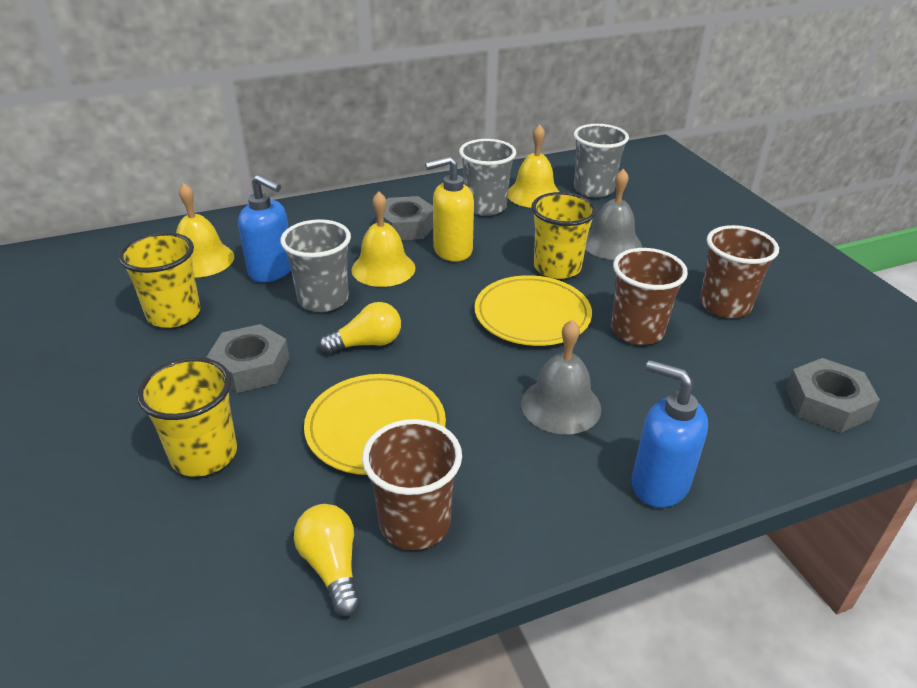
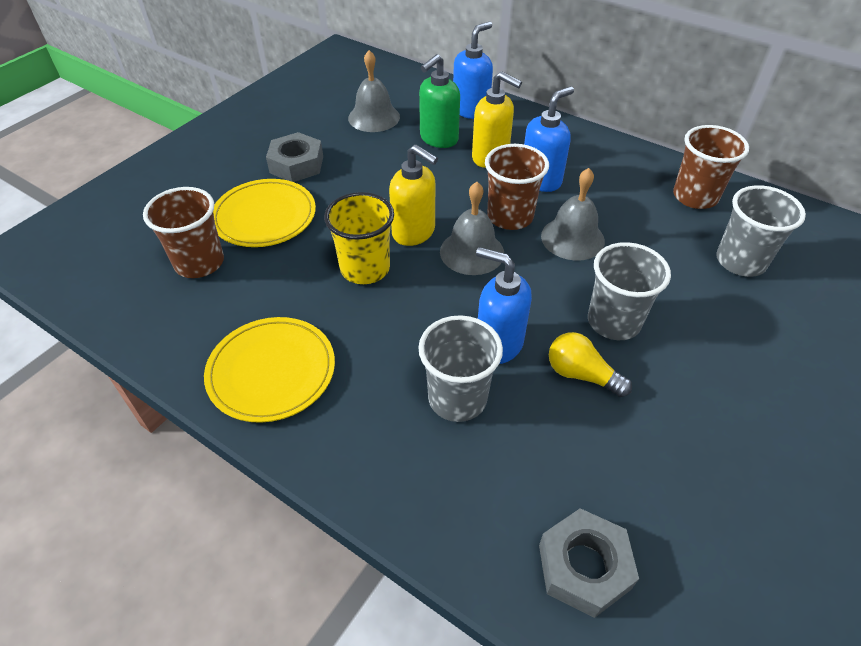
blue soap dispenser: 2 -> 3
green soap dispenser: 0 -> 1
grey bell: 2 -> 3
grey nut: 3 -> 2
yellow bell: 3 -> 0
yellow cup: 3 -> 1
yellow light bulb: 2 -> 1
yellow soap dispenser: 1 -> 2

